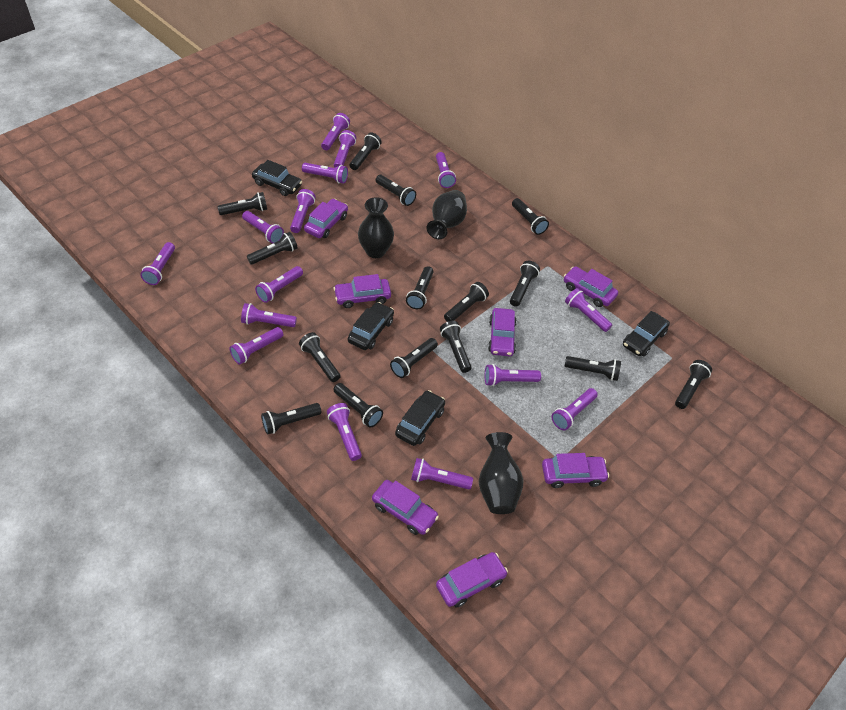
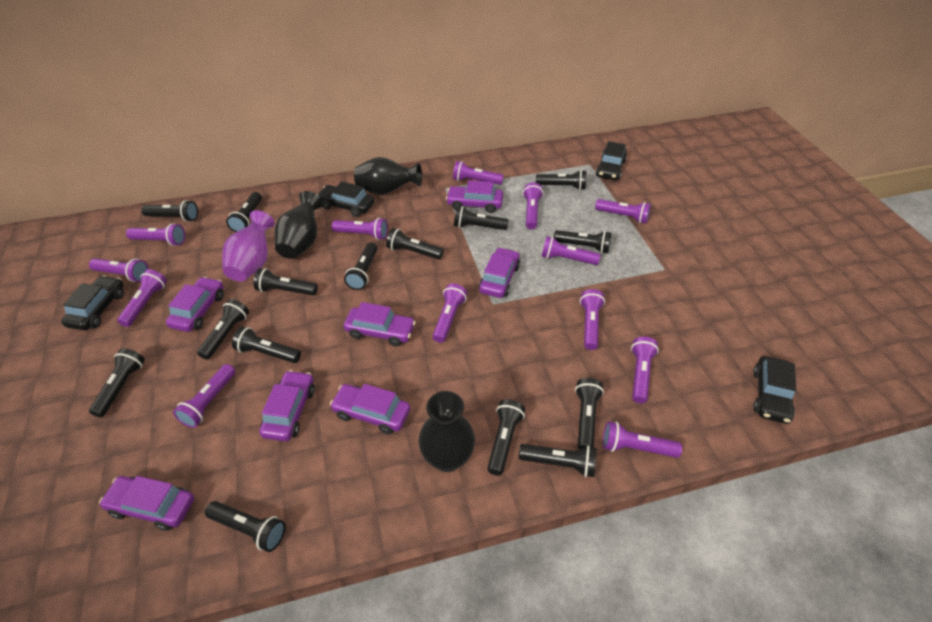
purple flashlight: 15 -> 13
purple vase: 0 -> 1

